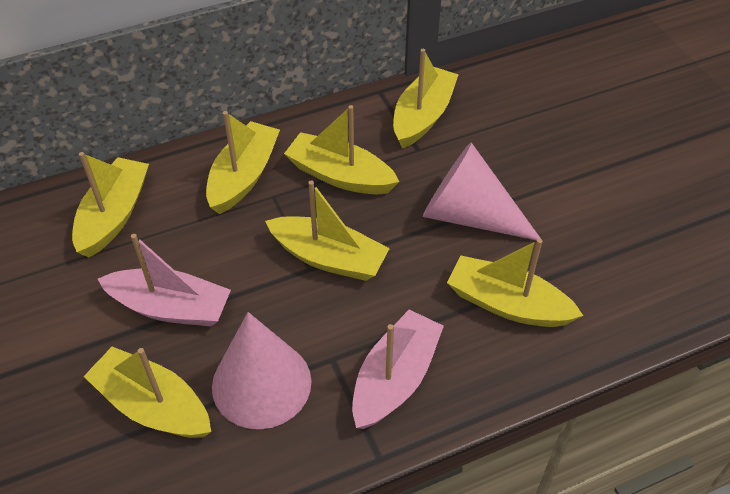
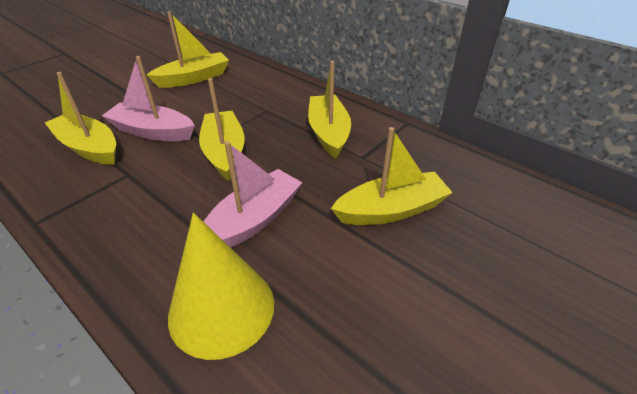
pink cone: 2 -> 0
yellow boat: 7 -> 5
yellow cone: 0 -> 1

